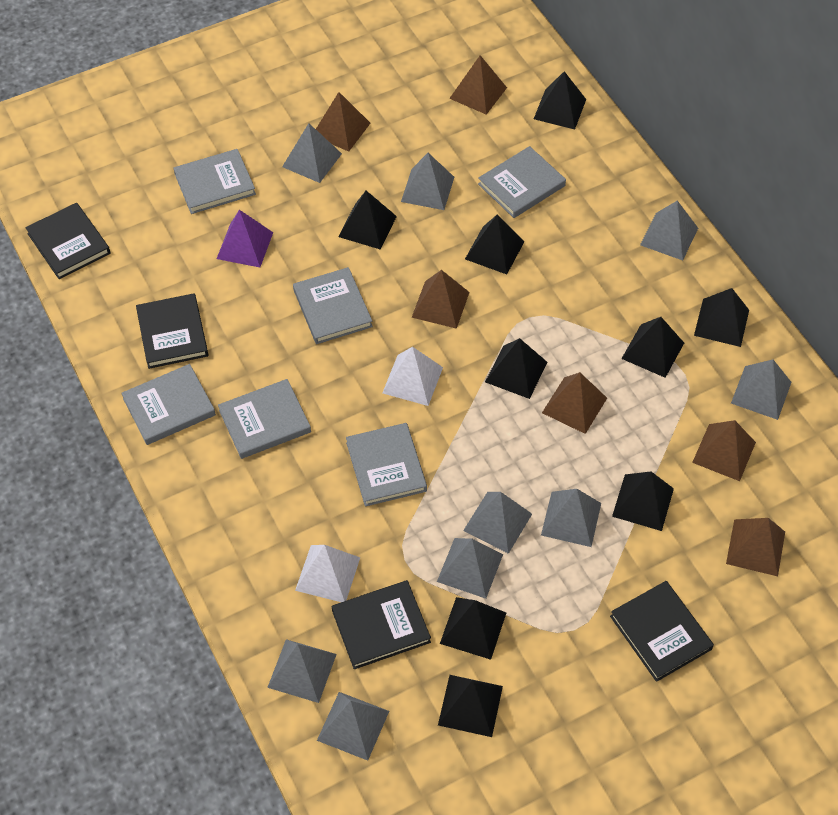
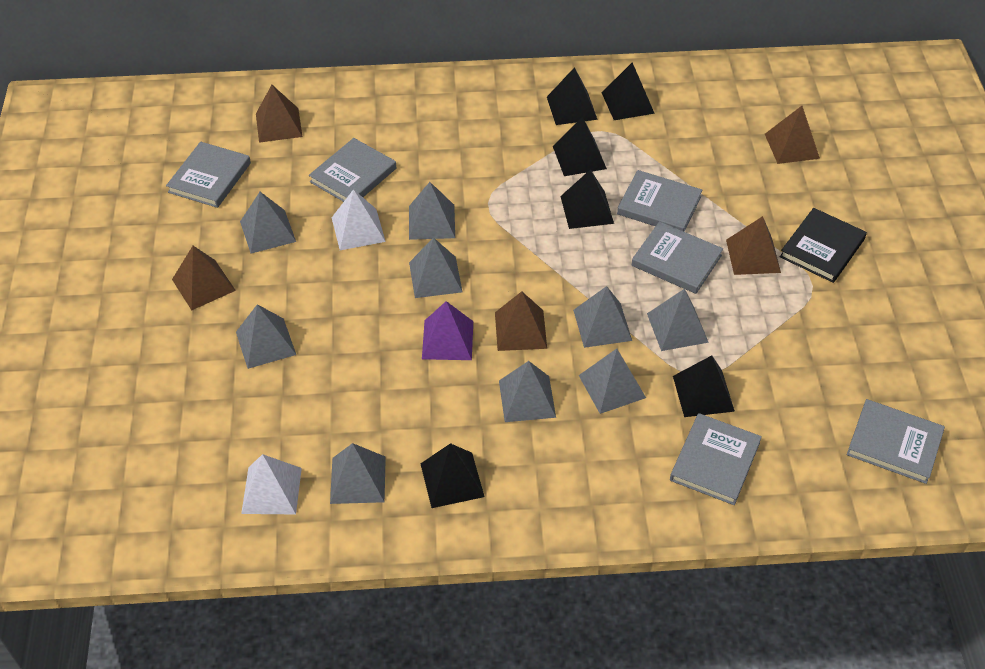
black book: 4 -> 1
black pyramid: 9 -> 6
brown pyramid: 6 -> 5

